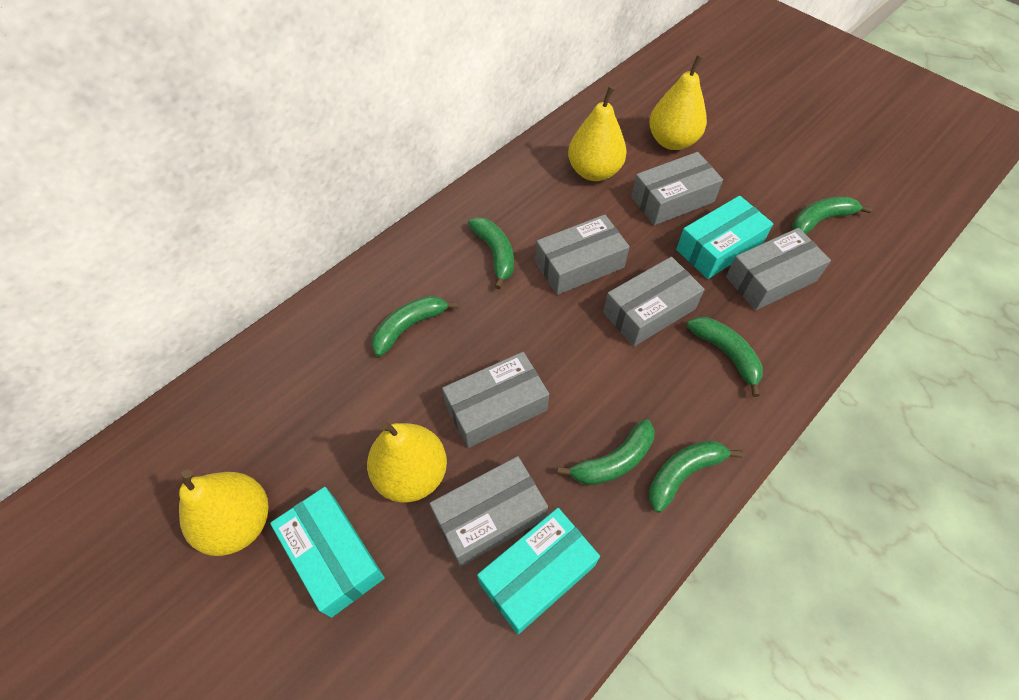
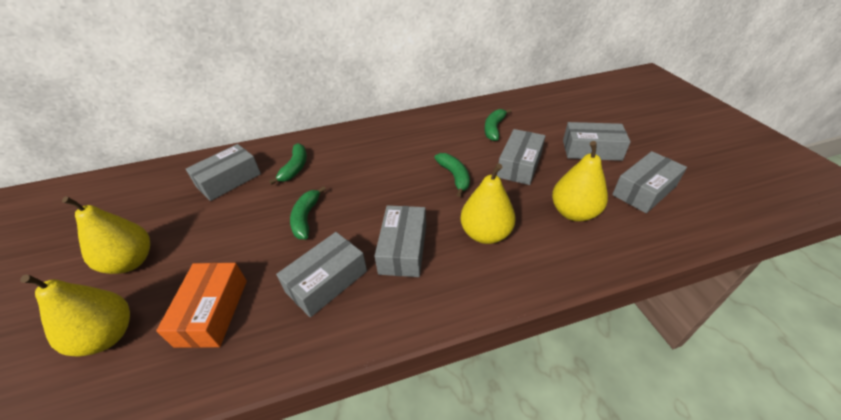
green banana: 6 -> 4
orange box: 0 -> 1
turquoise box: 3 -> 0

